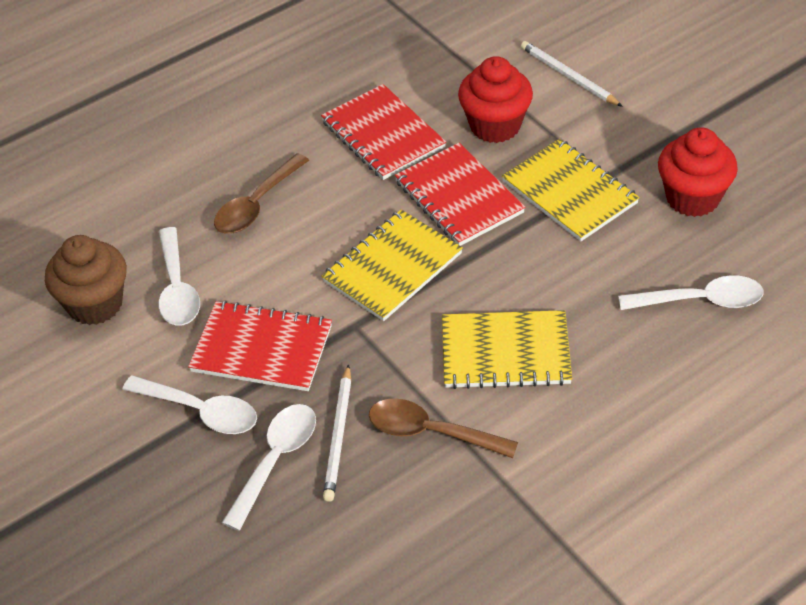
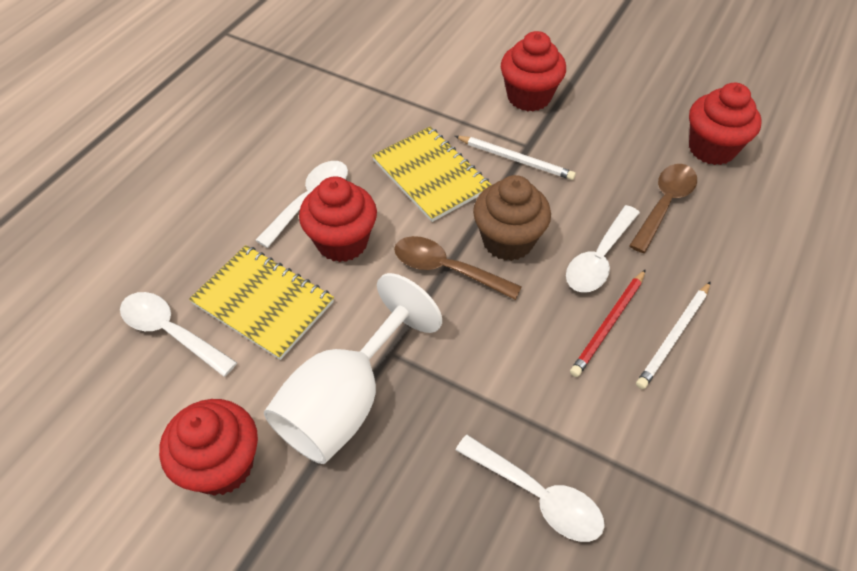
red cupcake: 2 -> 4
red notebook: 3 -> 0
red pencil: 0 -> 1
white goblet: 0 -> 1
yellow notebook: 3 -> 2

